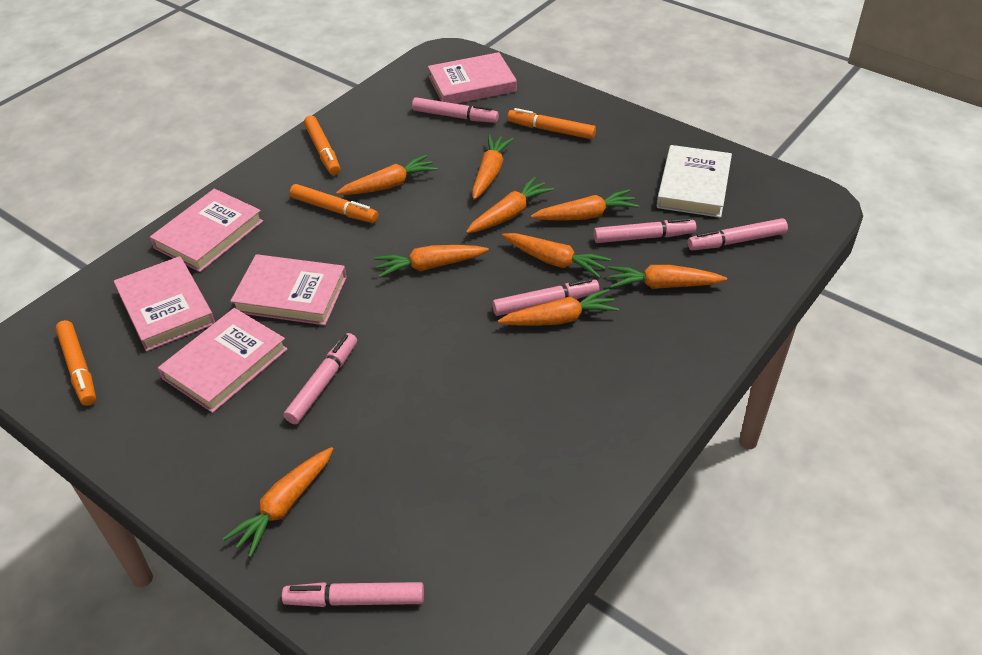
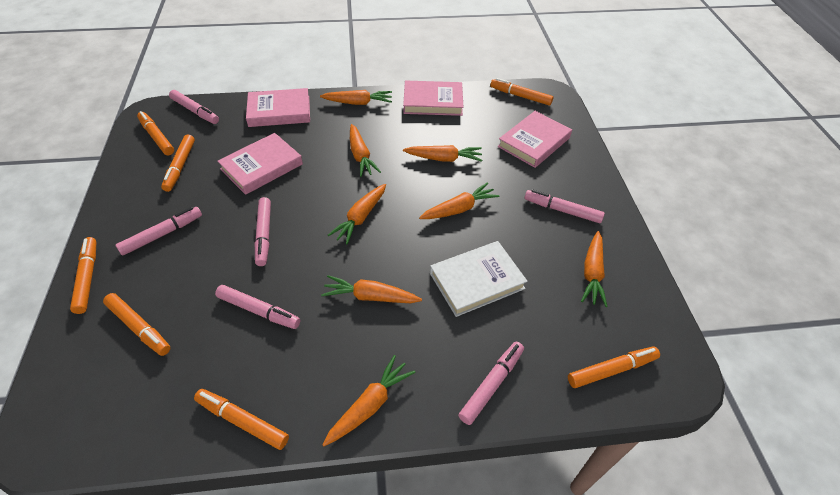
orange carrot: 9 -> 8
orange marker: 4 -> 7
pink book: 5 -> 4

